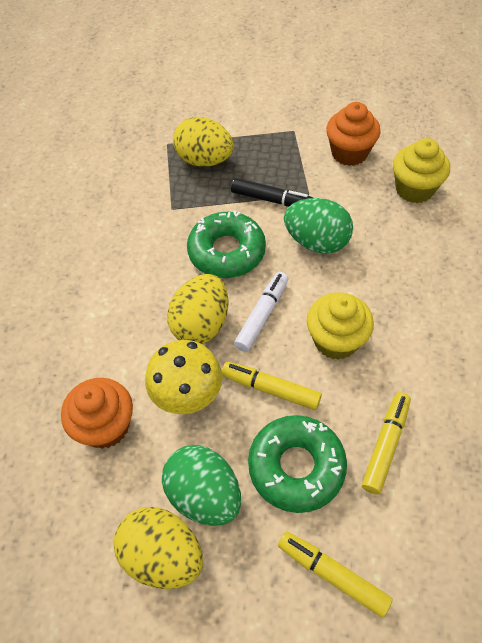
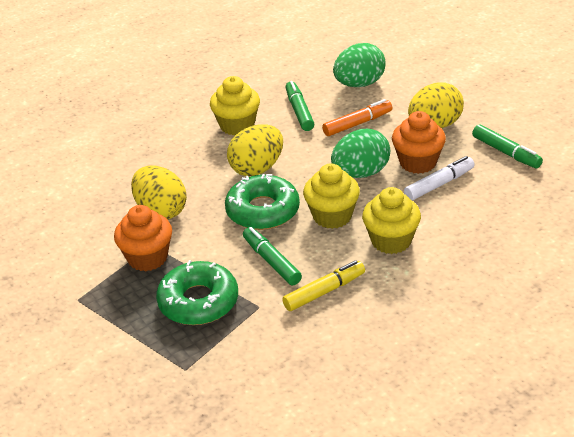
black marker: 1 -> 0
green marker: 0 -> 3
orange marker: 0 -> 1
yellow cupcake: 2 -> 3
yellow marker: 3 -> 1
yellow mushroom: 1 -> 0

